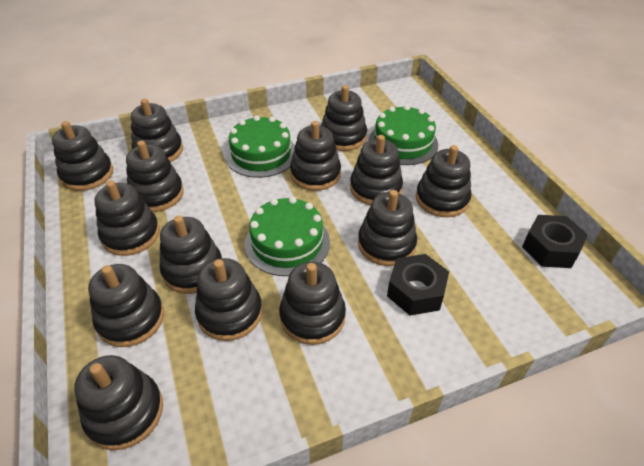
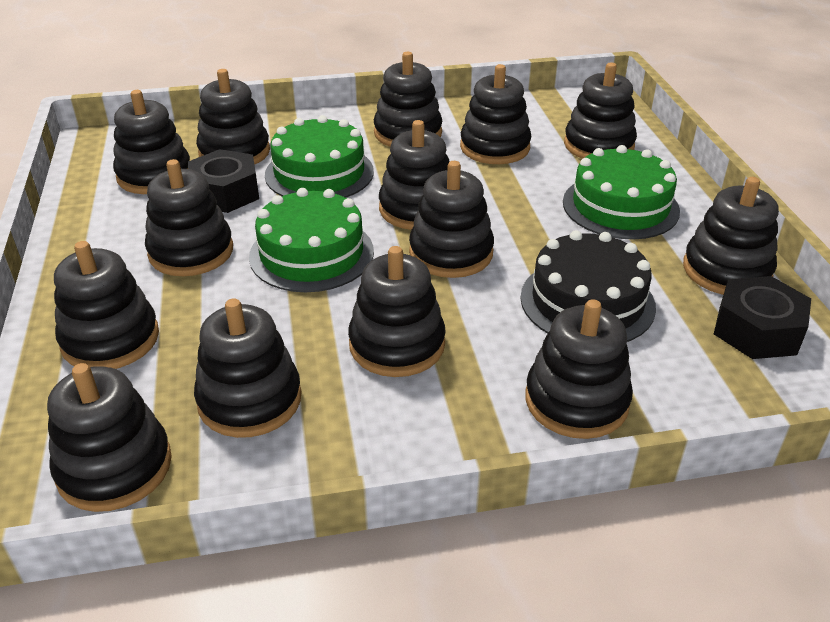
black cake: 0 -> 1

